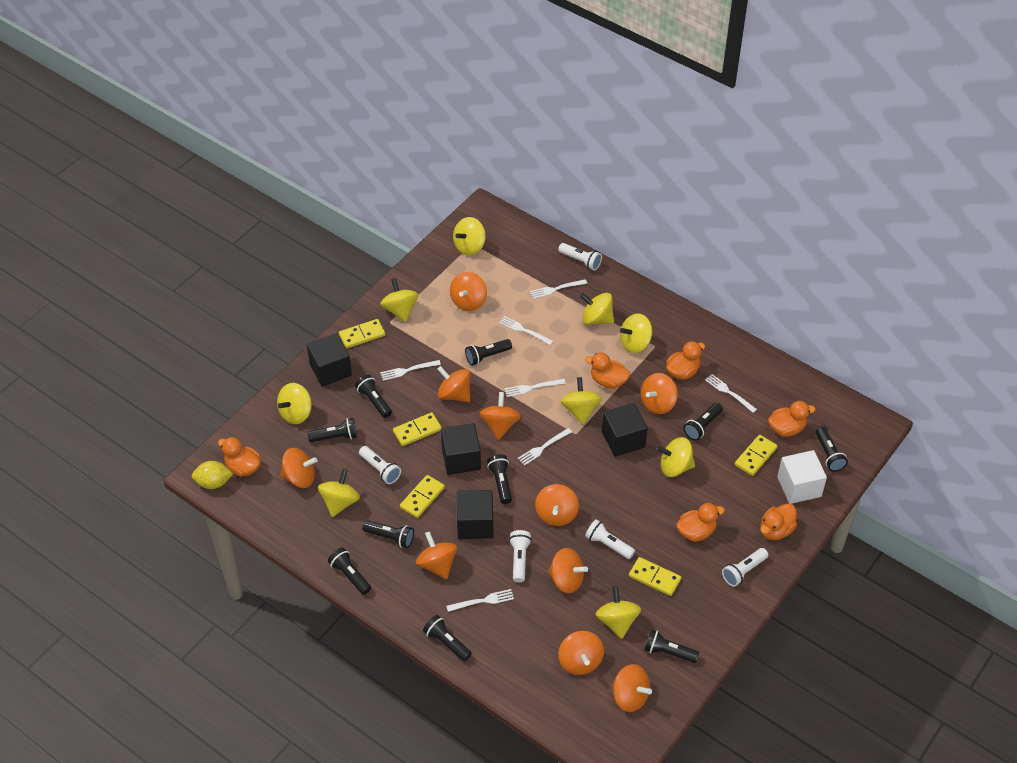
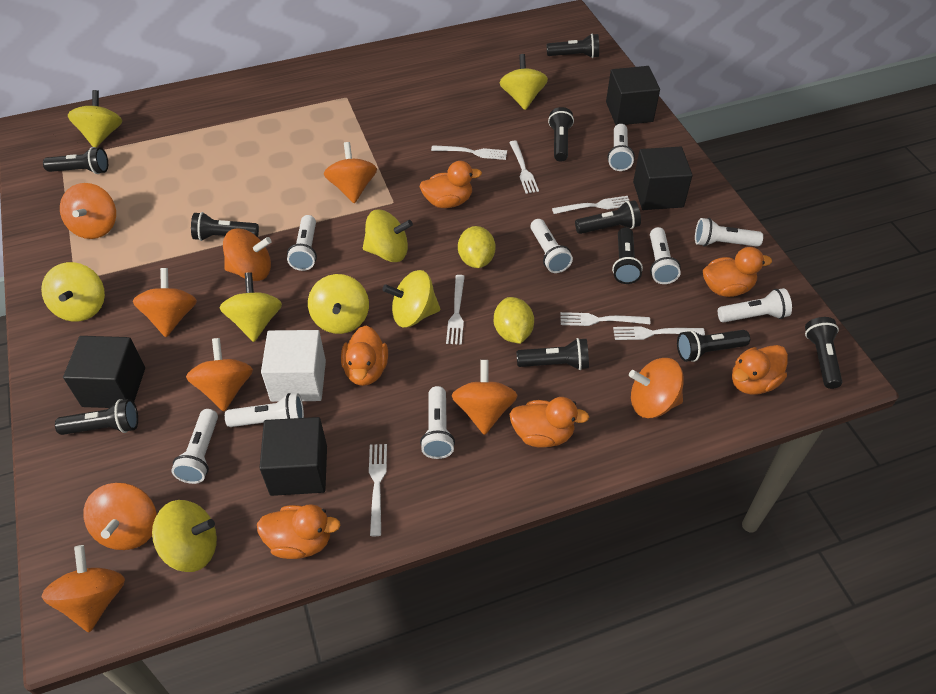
orange spinning top: 10 -> 9
white flashlight: 5 -> 9
yellow domino: 5 -> 0
yellow lemon: 1 -> 2
yellow spinning top: 9 -> 8

